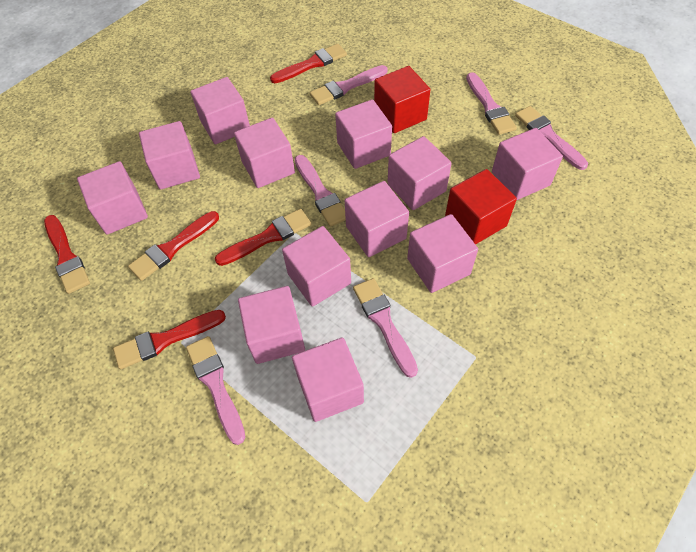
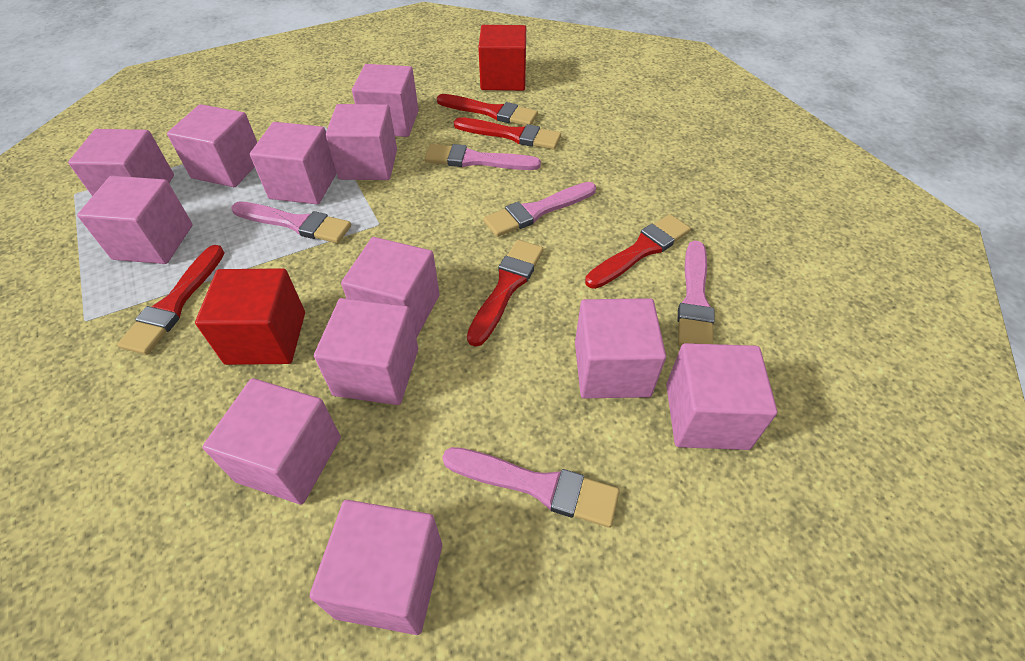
pink brush: 6 -> 5

